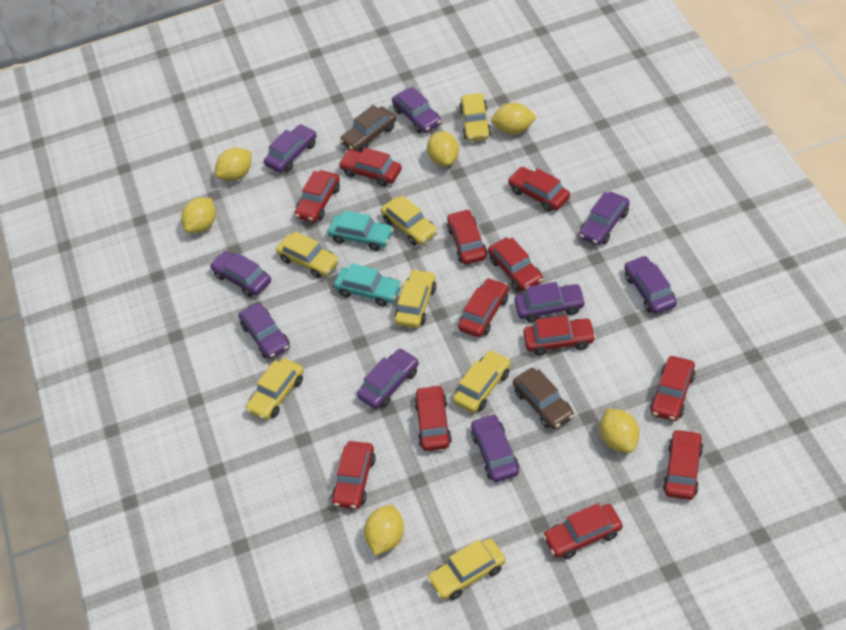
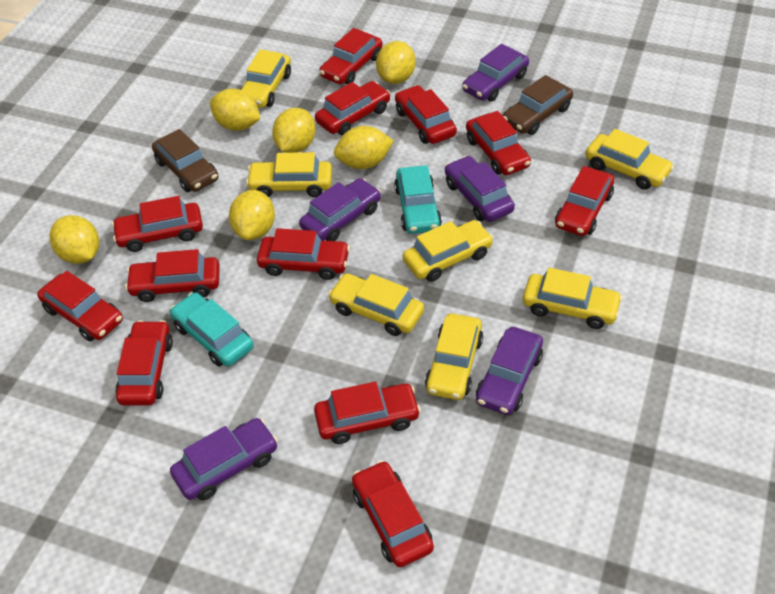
purple car: 9 -> 5

